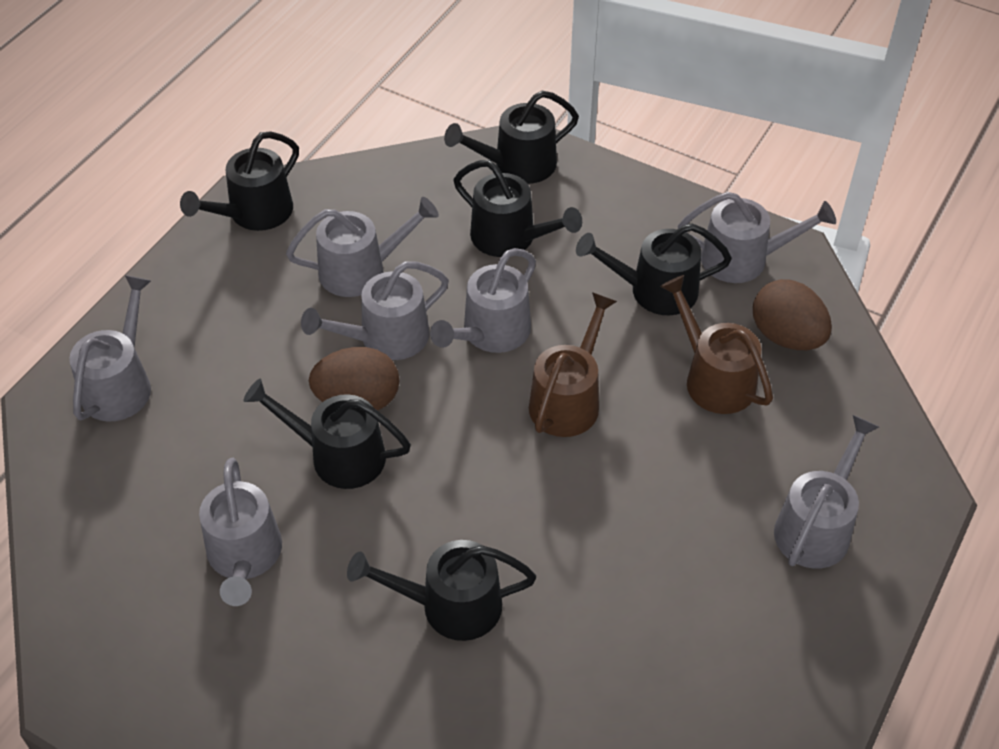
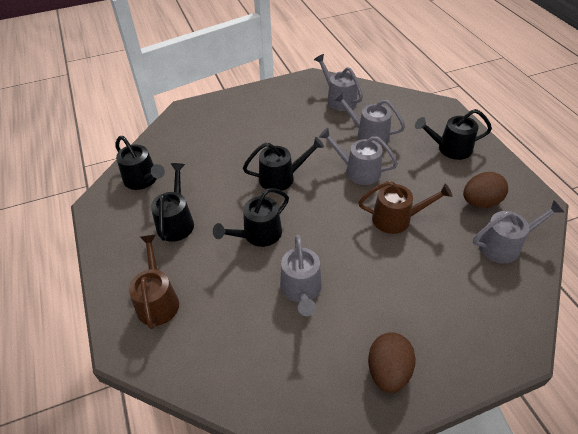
black watering can: 6 -> 5
grey watering can: 7 -> 5

